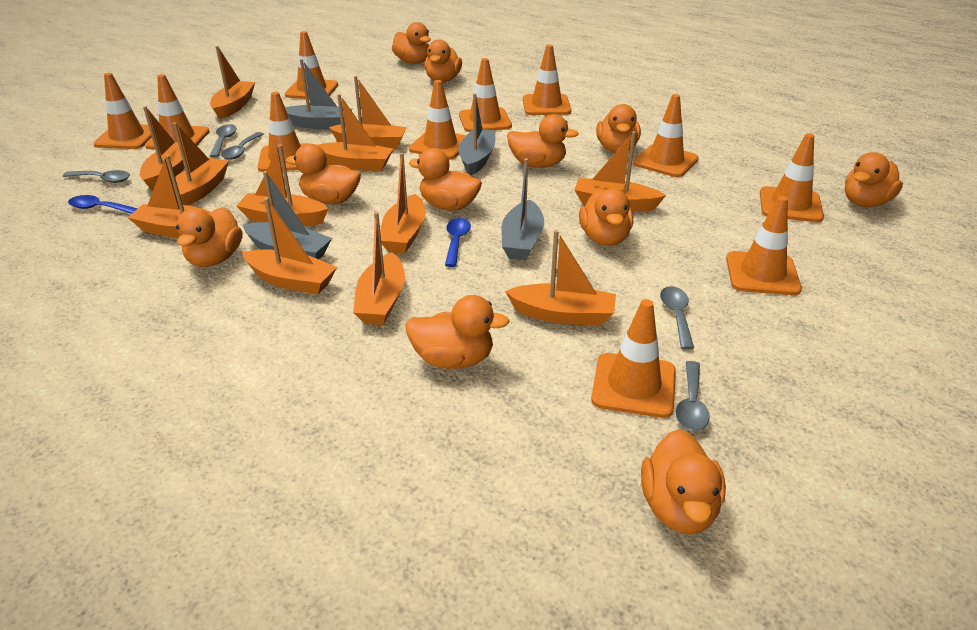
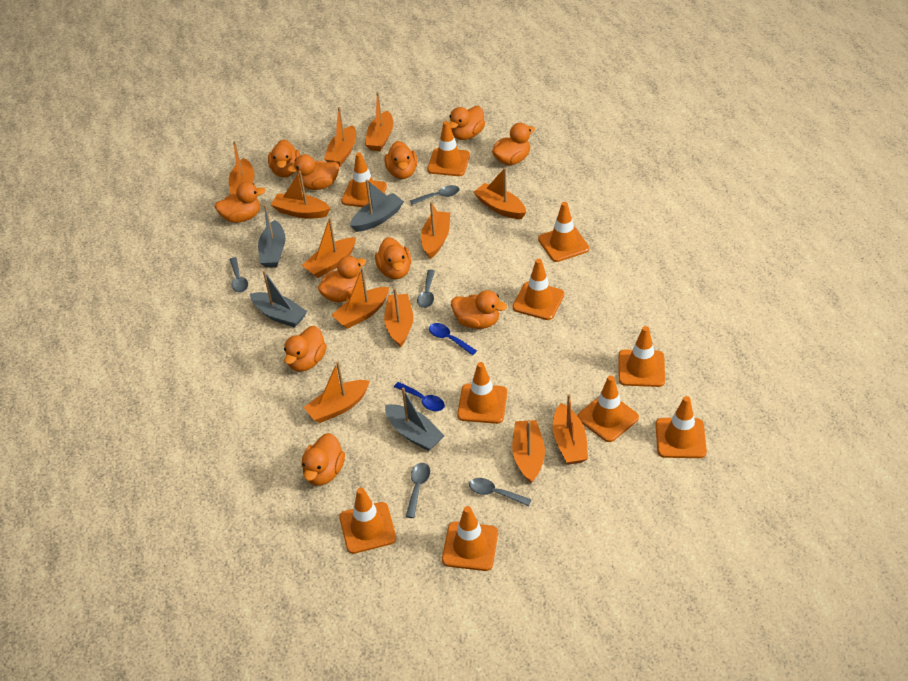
orange traffic cone: 11 -> 10

